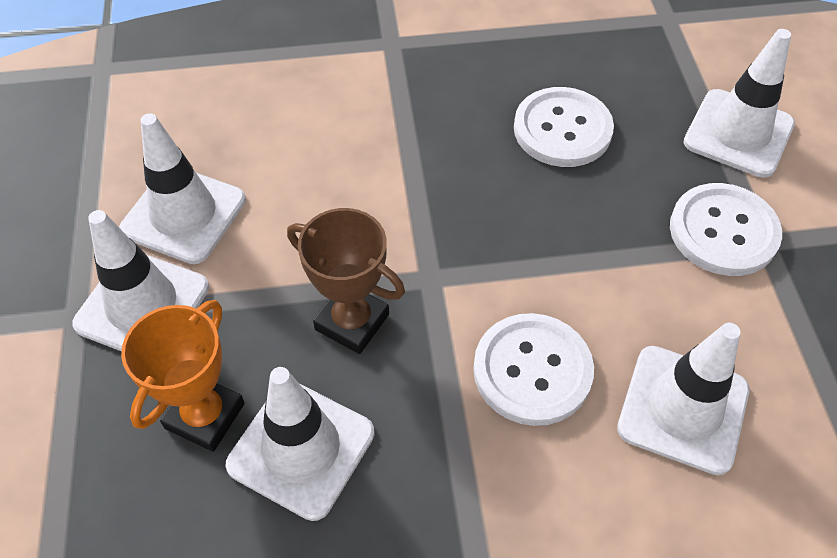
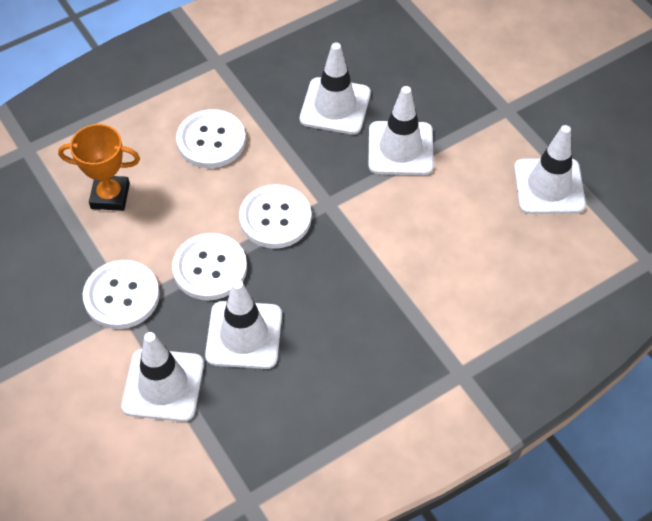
brown trophy: 1 -> 0
white button: 3 -> 4

